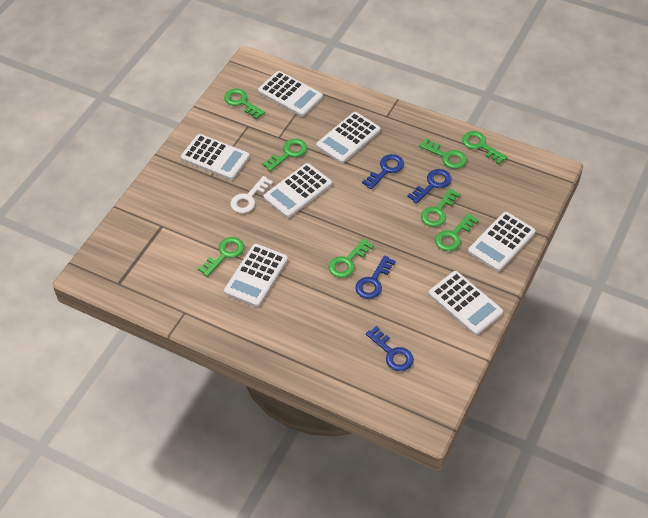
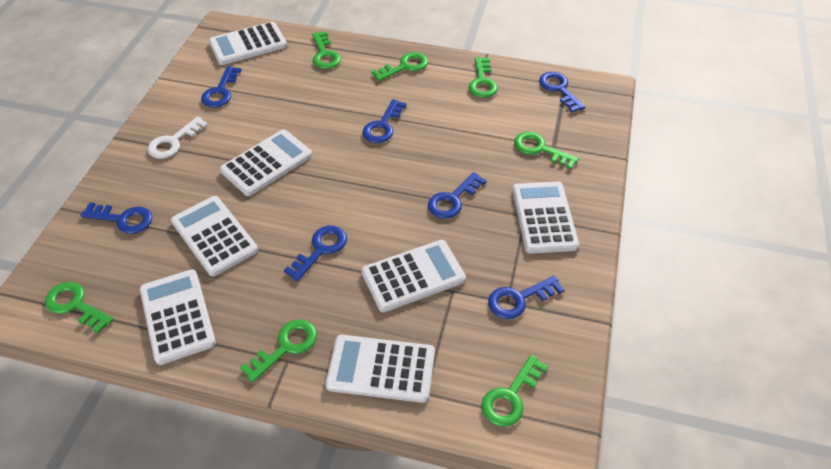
blue key: 4 -> 7
green key: 8 -> 7

